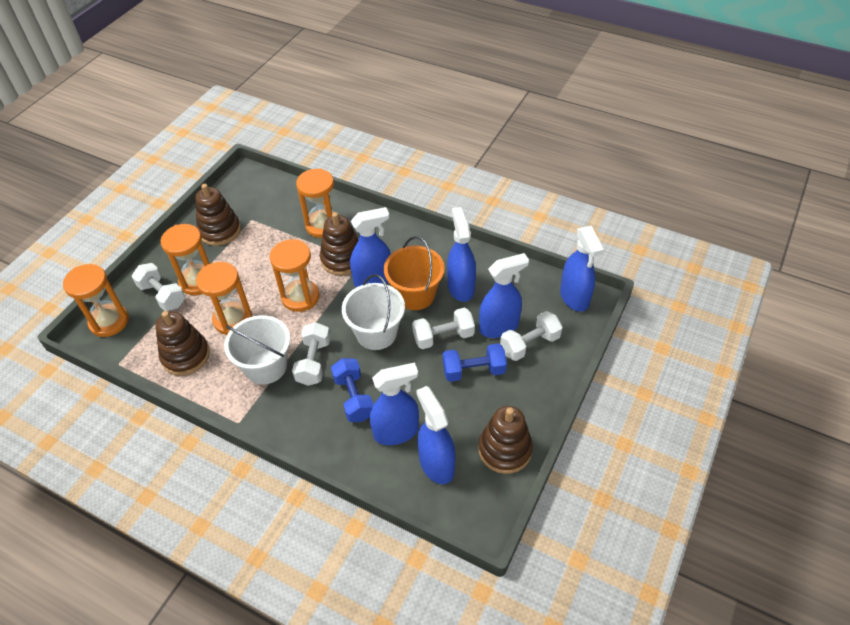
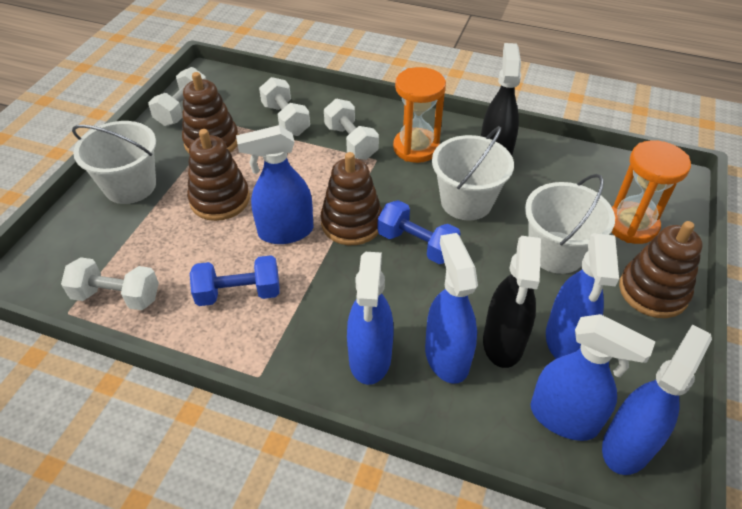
black spray bottle: 0 -> 2
orange bucket: 1 -> 0
orange hourglass: 5 -> 2
white bucket: 2 -> 3

